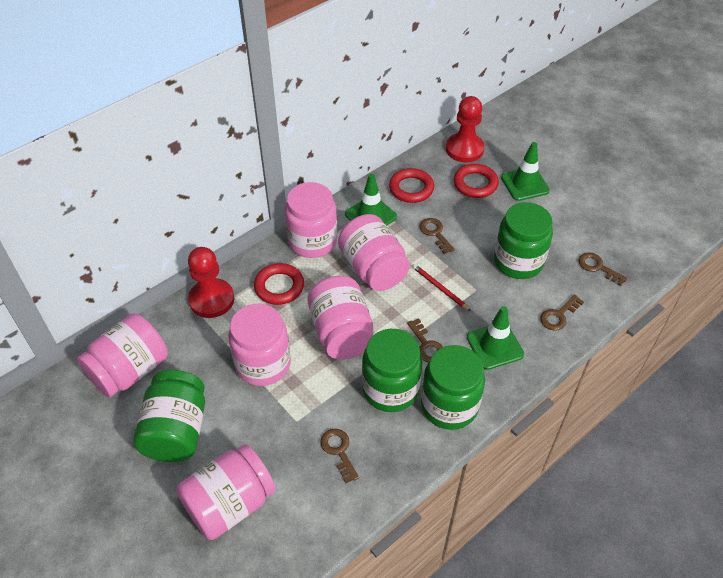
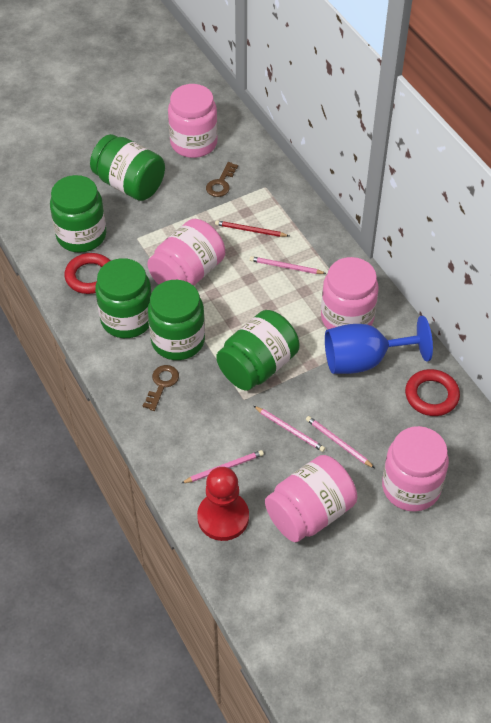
blue goblet: 0 -> 1
brown key: 5 -> 2
green jar: 4 -> 5
green traffic cone: 3 -> 0
pink jar: 6 -> 5
pink pencil: 0 -> 4
red pawn: 2 -> 1
red ring: 3 -> 2

